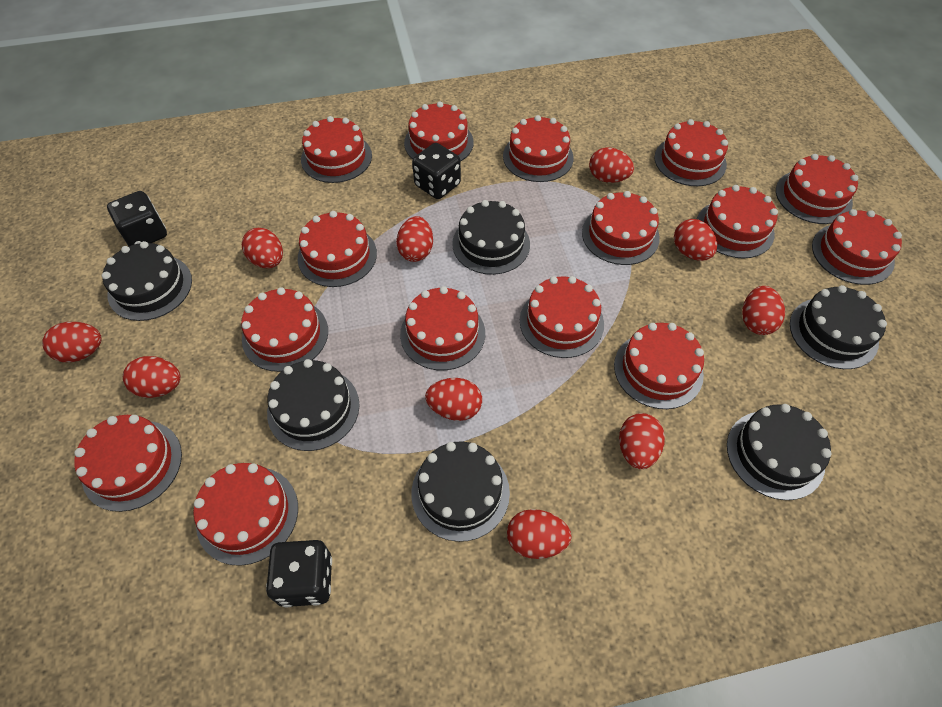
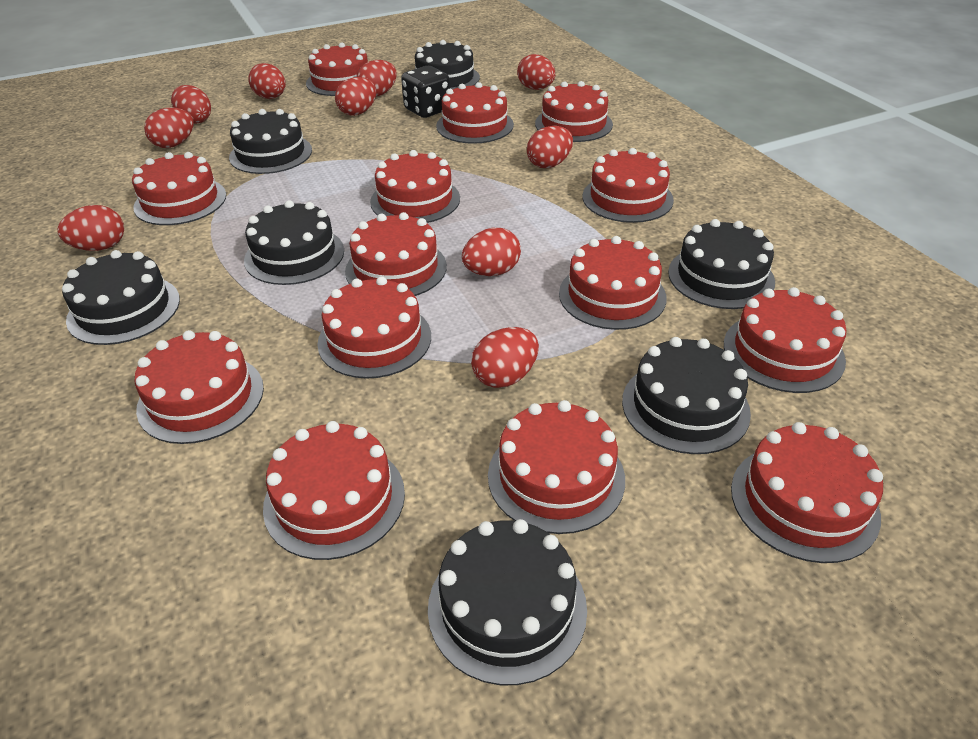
black cake: 6 -> 7
black dice: 3 -> 1
red cake: 15 -> 14

